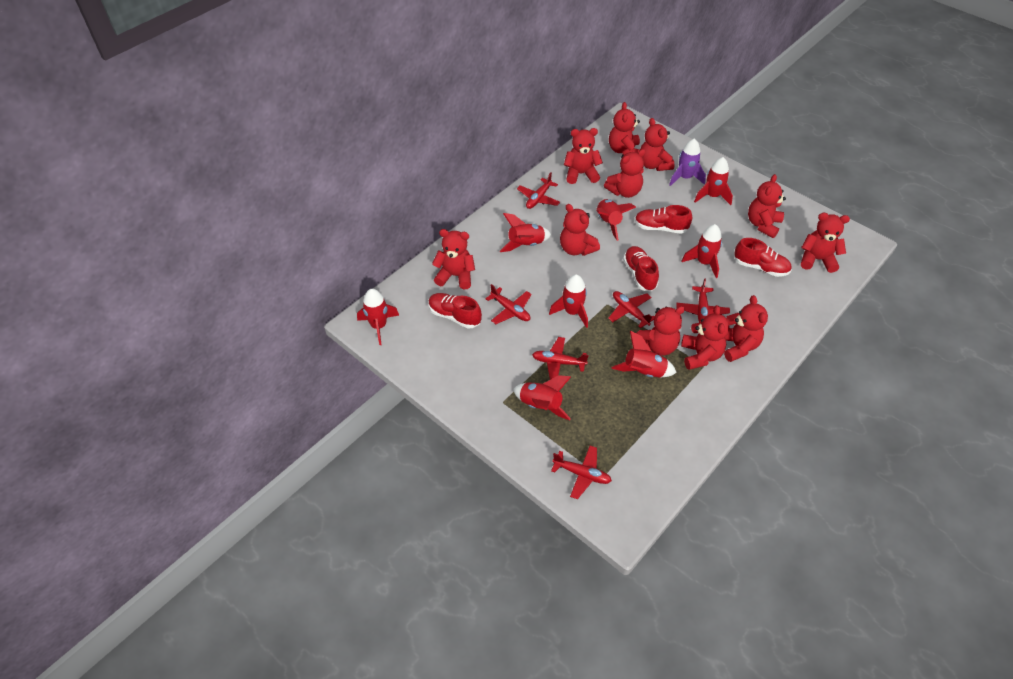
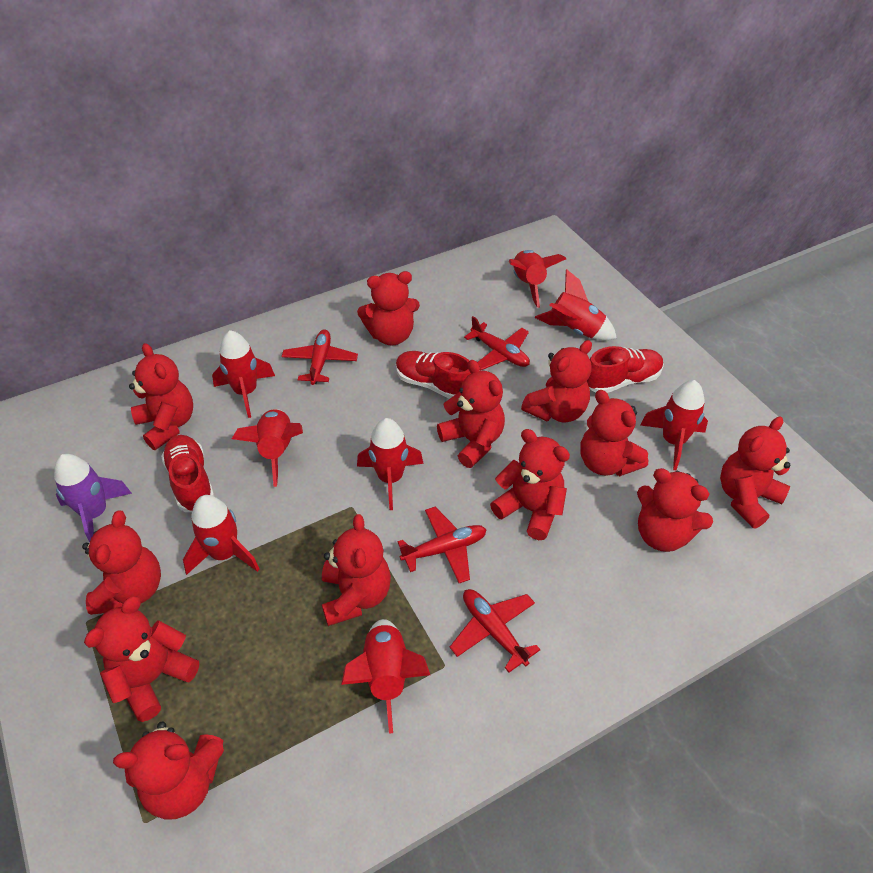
red plane: 6 -> 4
red shoe: 4 -> 3
red teddy bear: 11 -> 12

